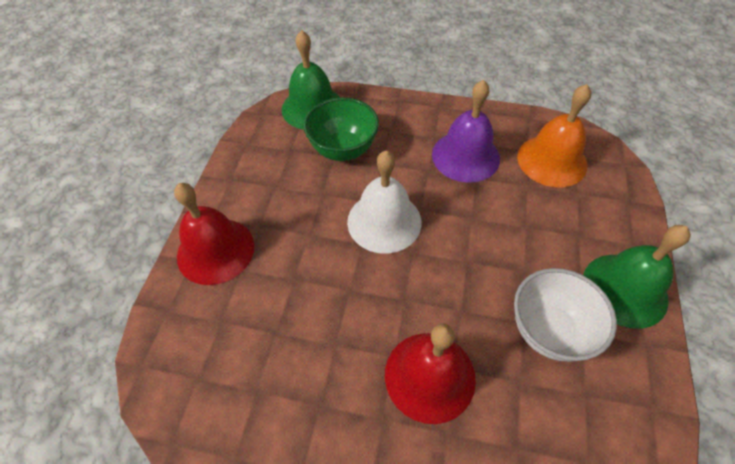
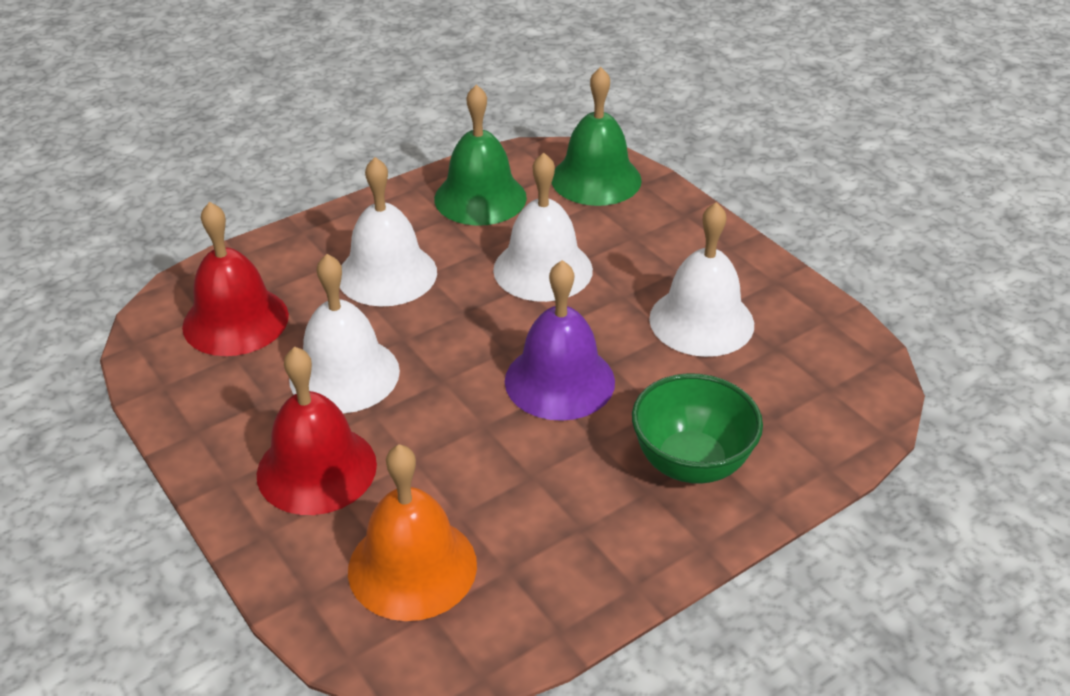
white bell: 1 -> 4
white bowl: 1 -> 0

